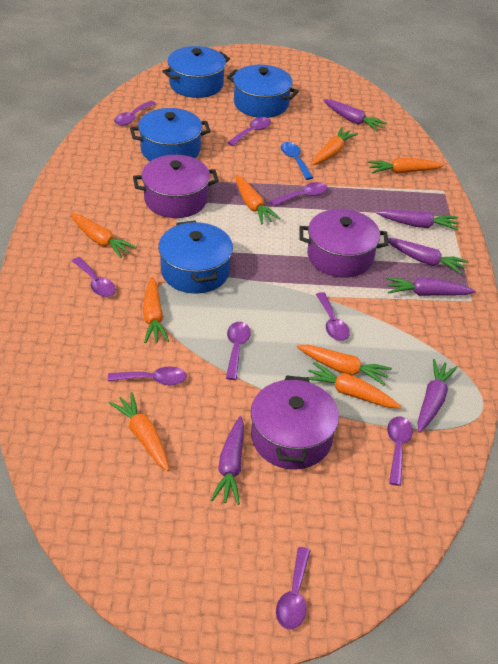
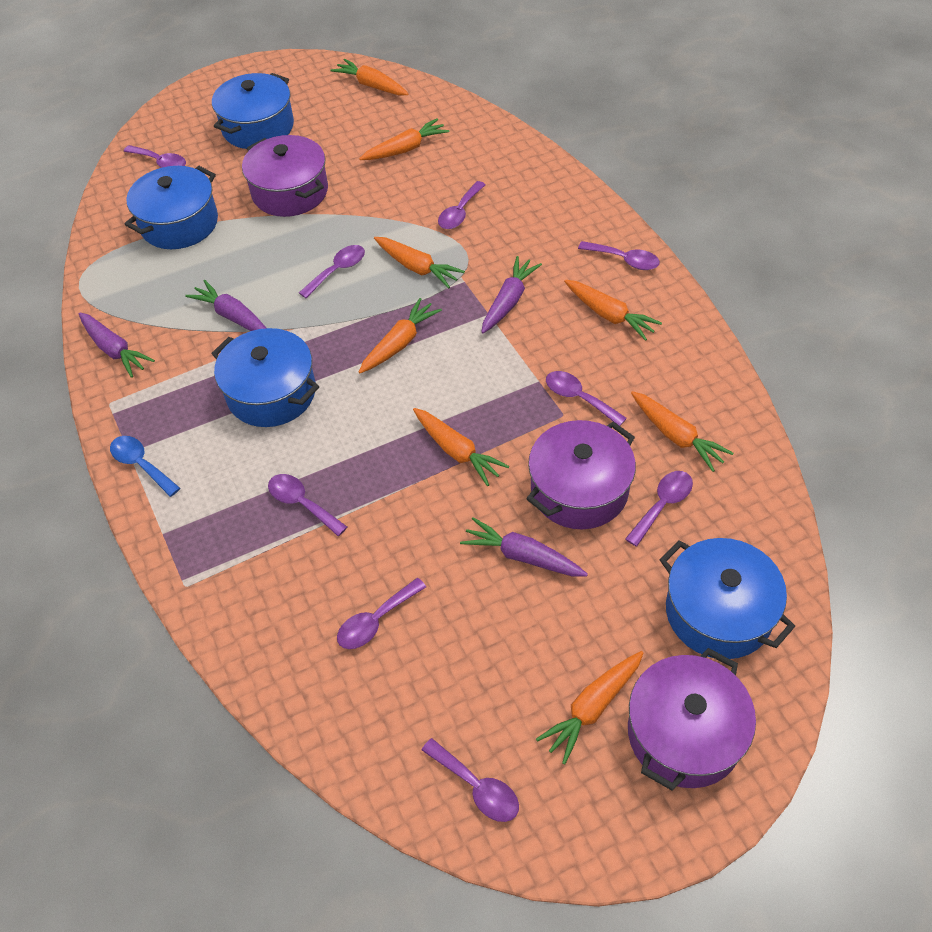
purple carrot: 6 -> 4

